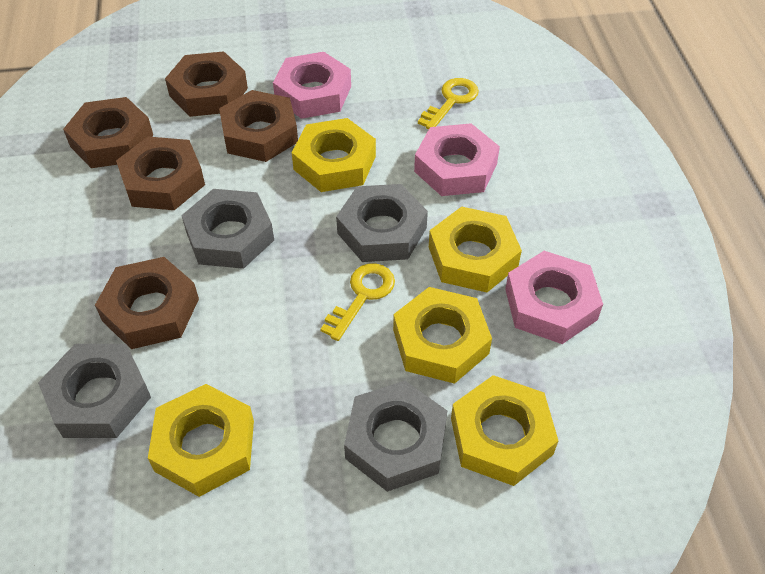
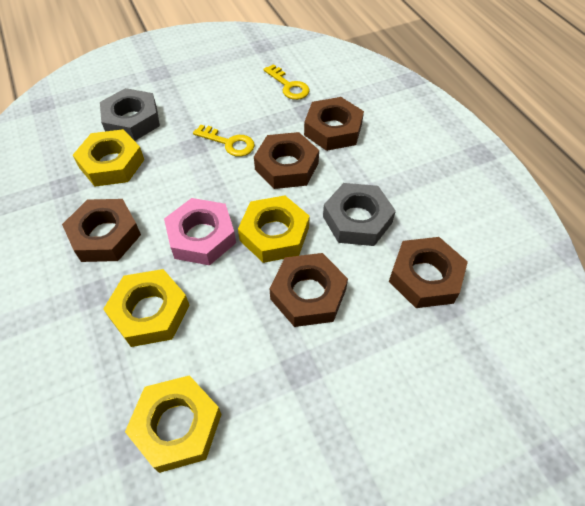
grey nut: 4 -> 2
pink nut: 3 -> 1
yellow nut: 5 -> 4

